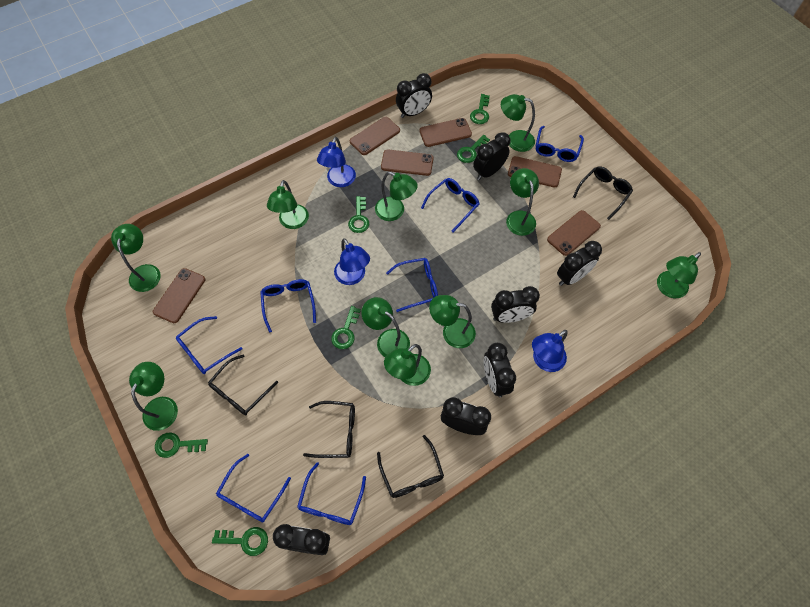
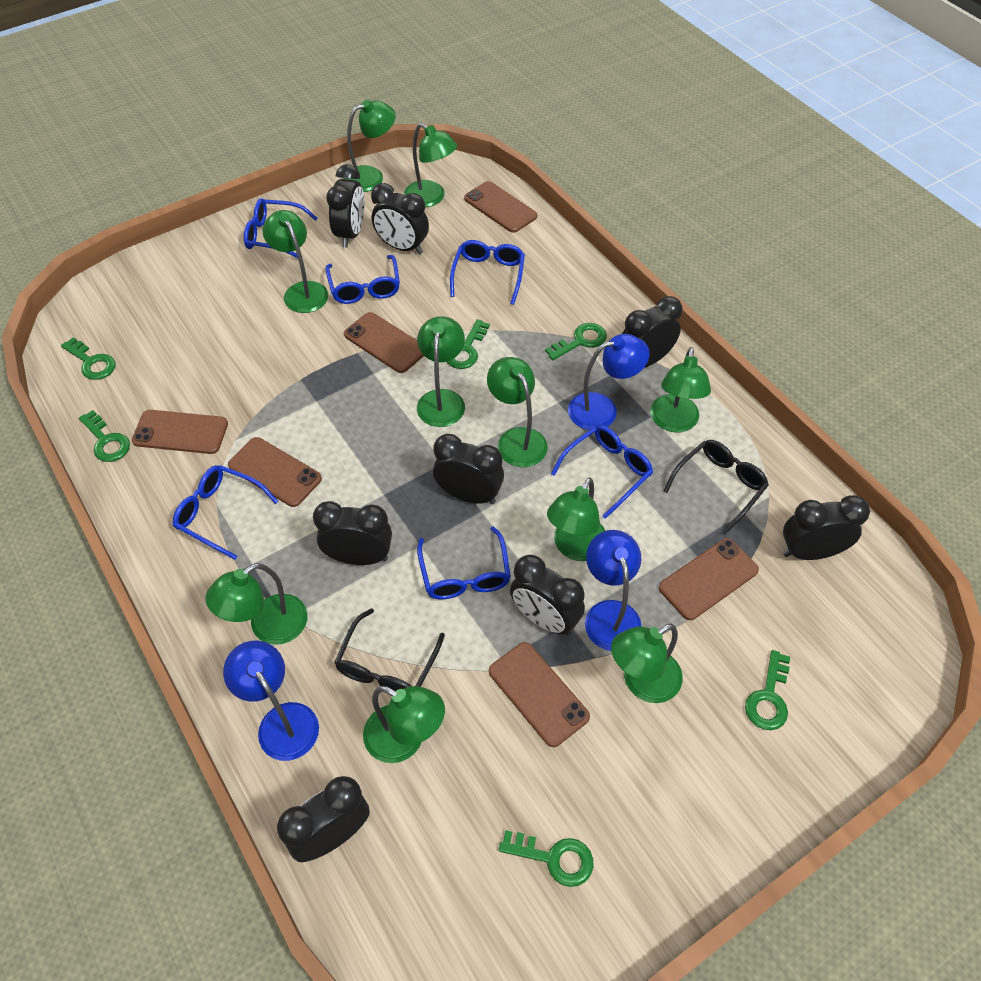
black clock: 7 -> 8
black glasses: 4 -> 2
blue glasses: 7 -> 6

